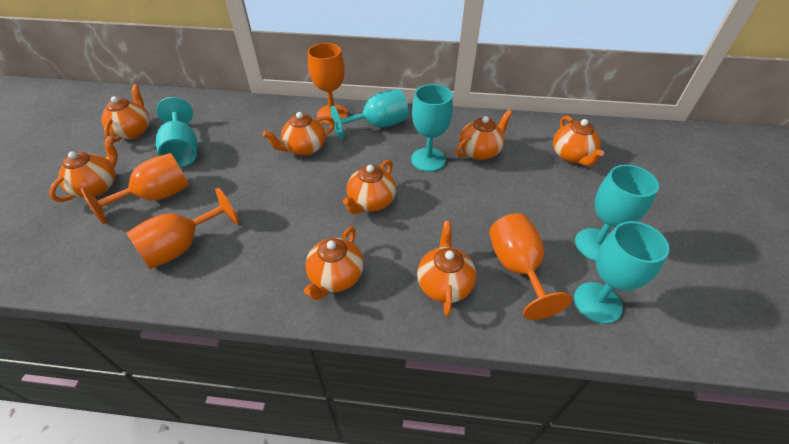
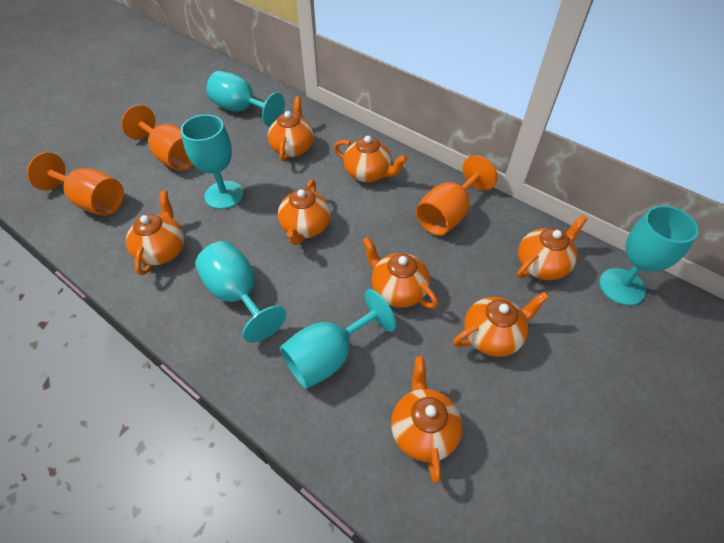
orange goblet: 4 -> 3

